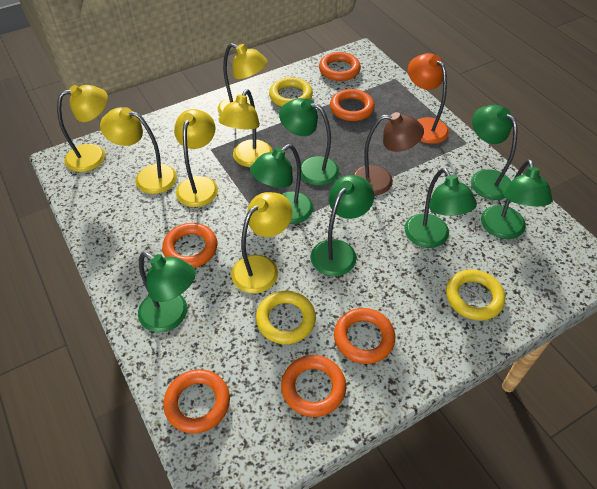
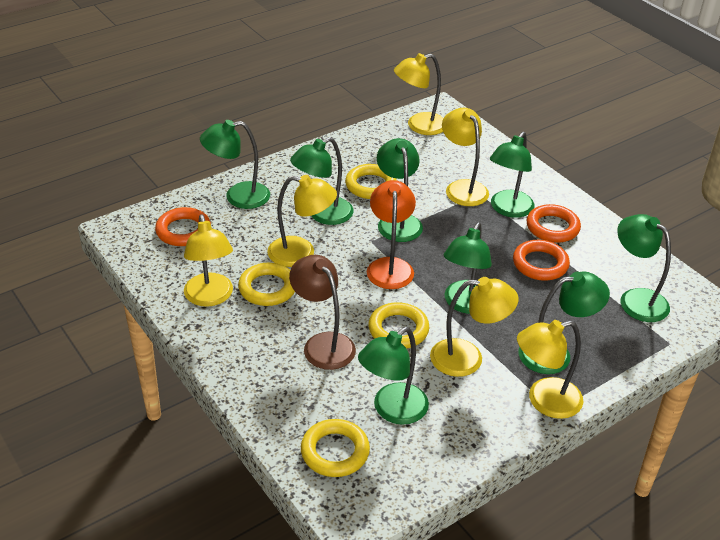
green lamp: 7 -> 8
orange ring: 6 -> 3
yellow ring: 3 -> 4

